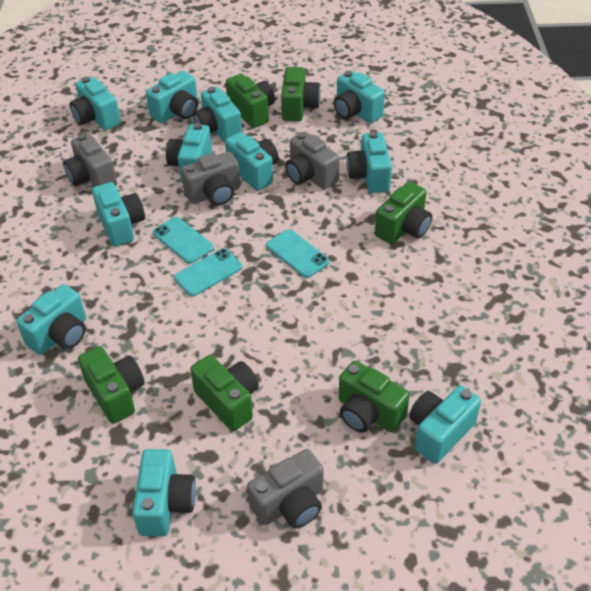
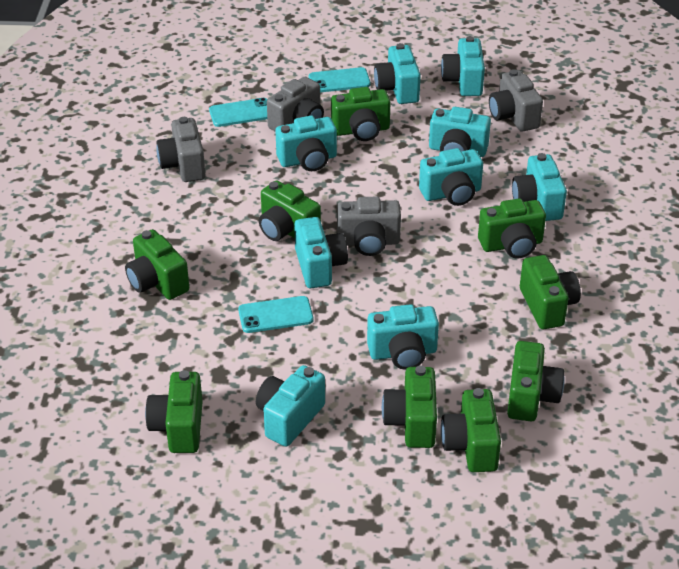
green camera: 6 -> 9
turquoise camera: 11 -> 9

